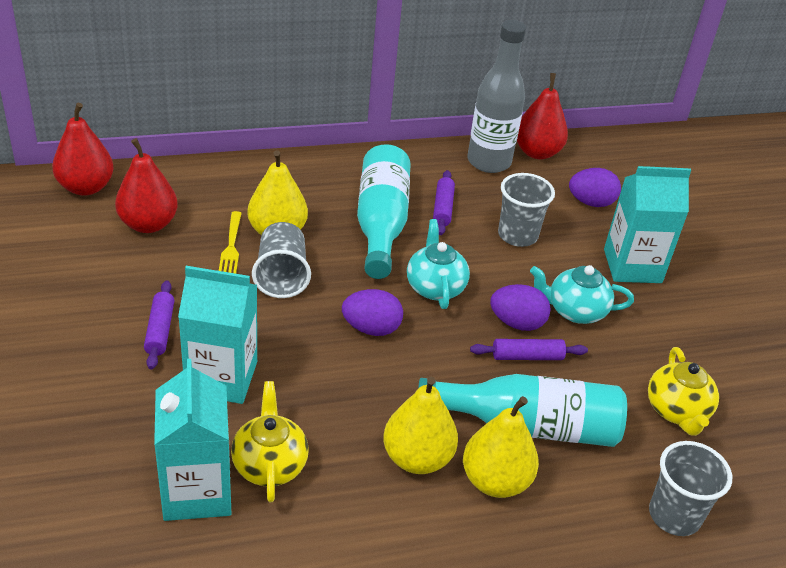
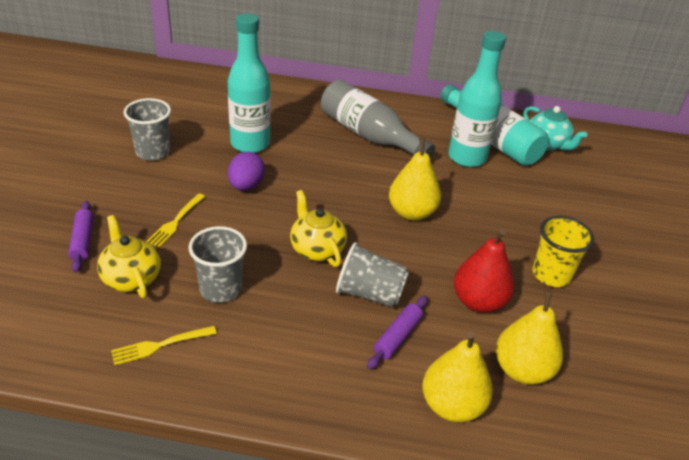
purple egg: 3 -> 1
purple rolling pin: 3 -> 2
red pear: 3 -> 1
turquoise bottle: 2 -> 3
turquoise carton: 3 -> 0
turquoise teapot: 2 -> 1
yellow cup: 0 -> 1
yellow fork: 1 -> 2

